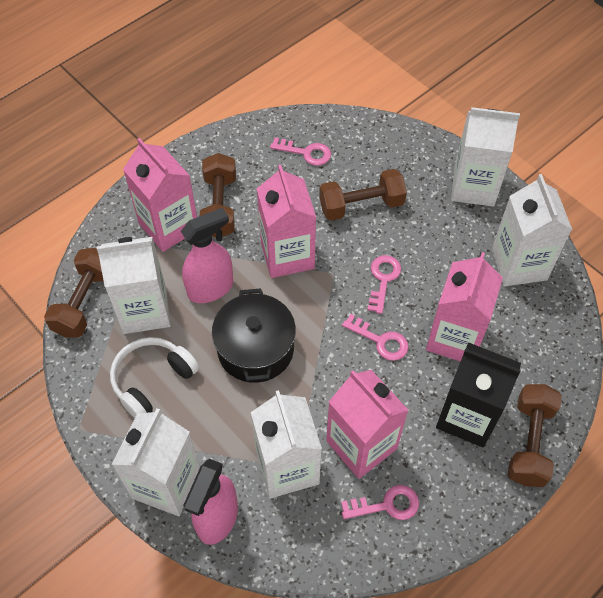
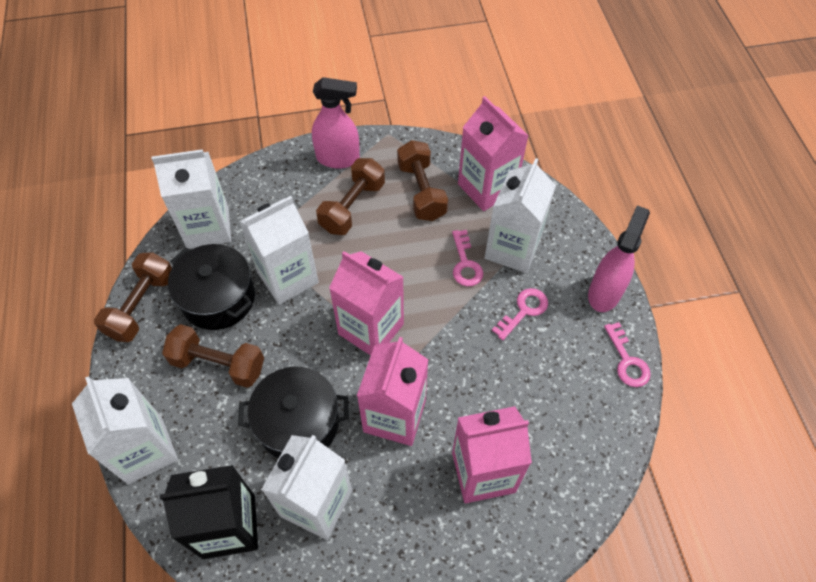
black pot: 1 -> 2
pink key: 4 -> 3
white headphones: 1 -> 0

